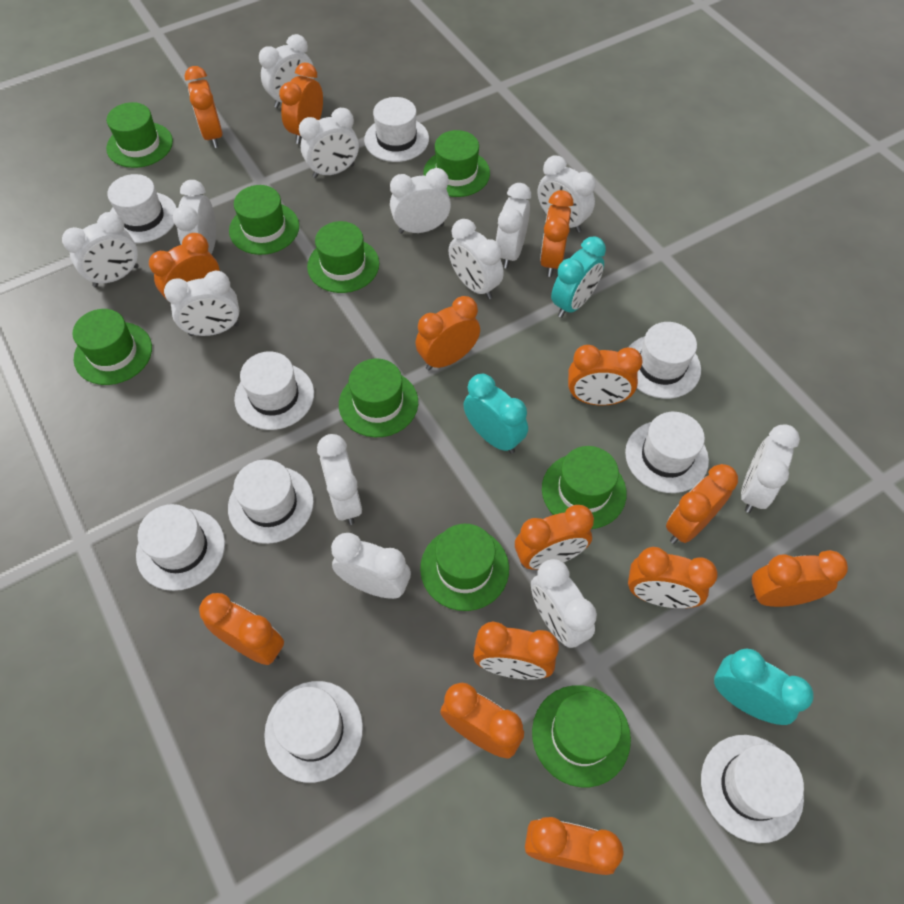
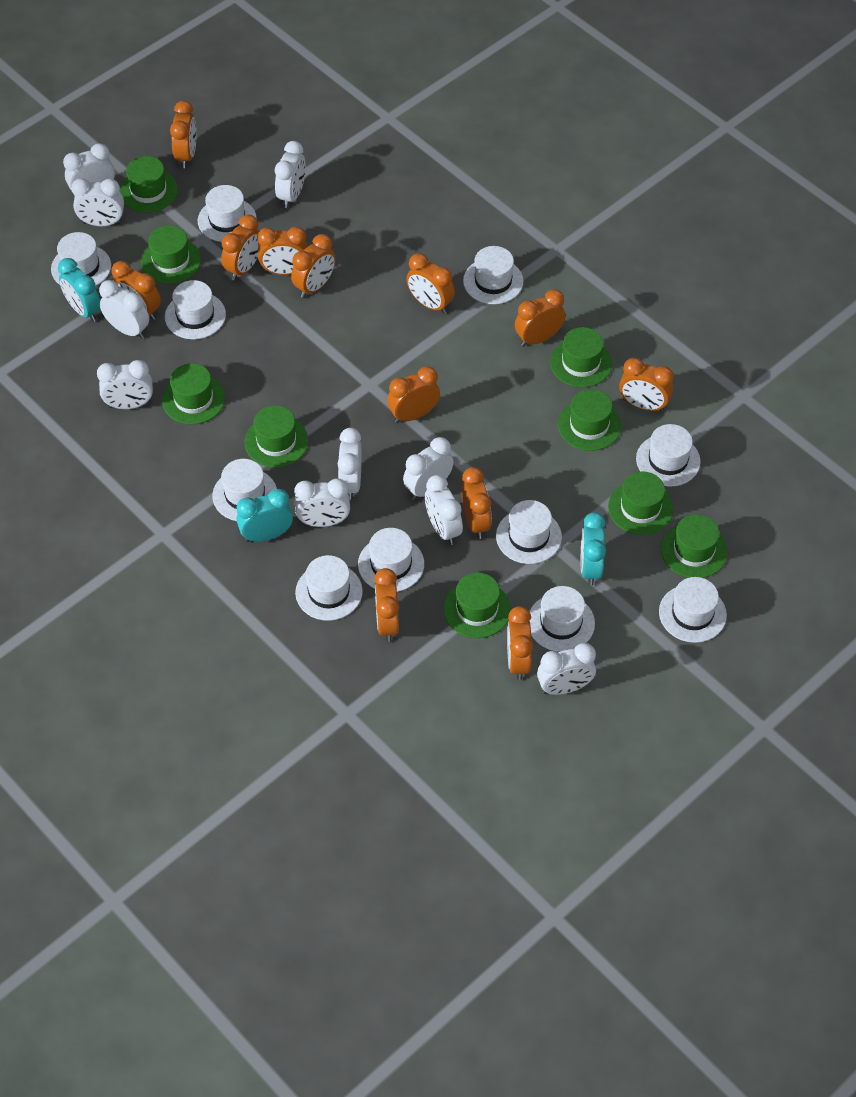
orange clock: 14 -> 12
white clock: 13 -> 10
white hat: 9 -> 11

